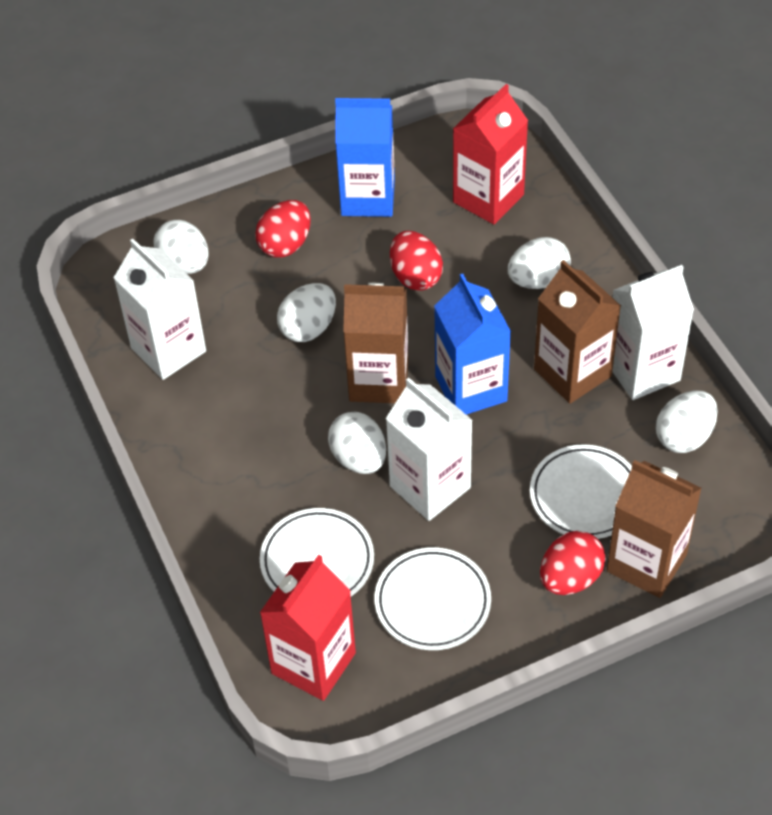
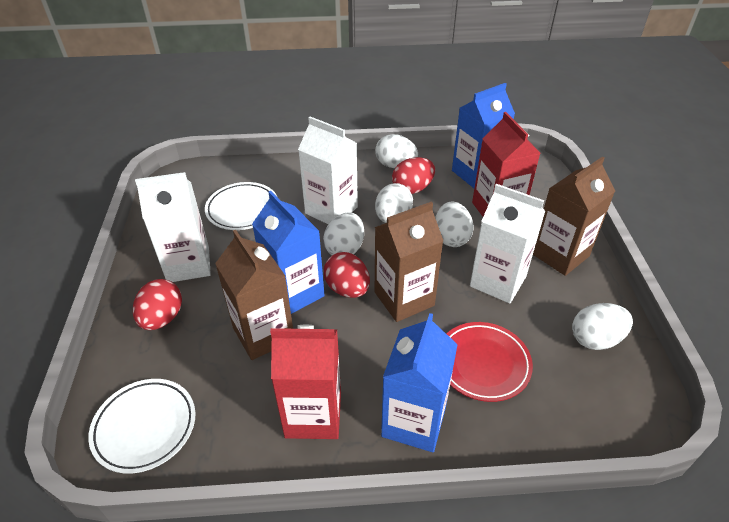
blue carton: 2 -> 3
red plate: 0 -> 1
white plate: 3 -> 2

